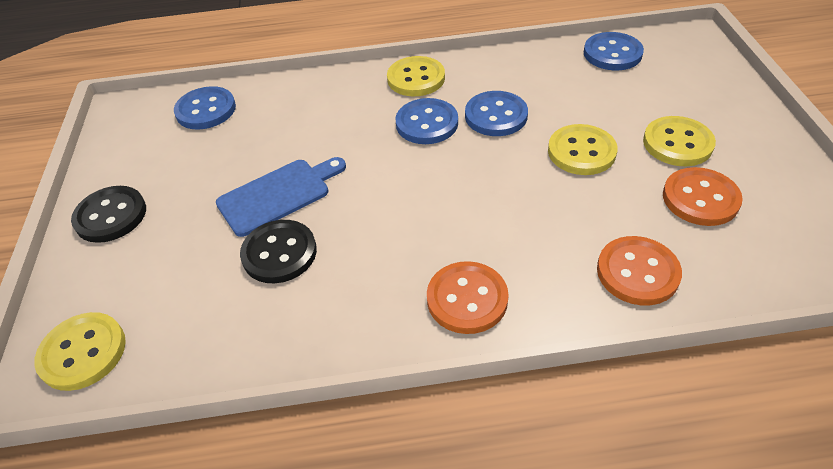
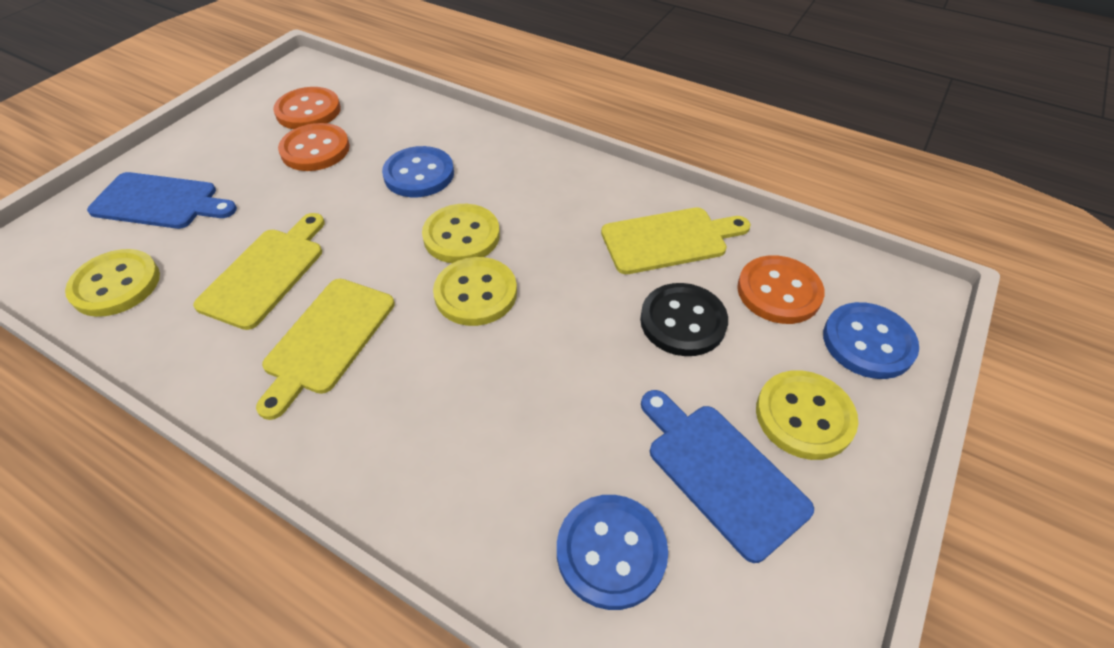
black button: 2 -> 1
blue button: 4 -> 3
blue cutting board: 1 -> 2
yellow cutting board: 0 -> 3

